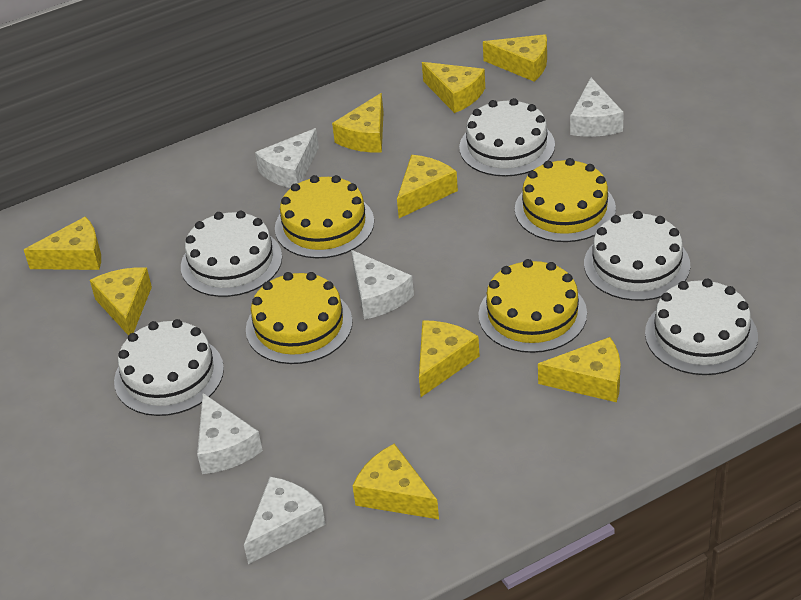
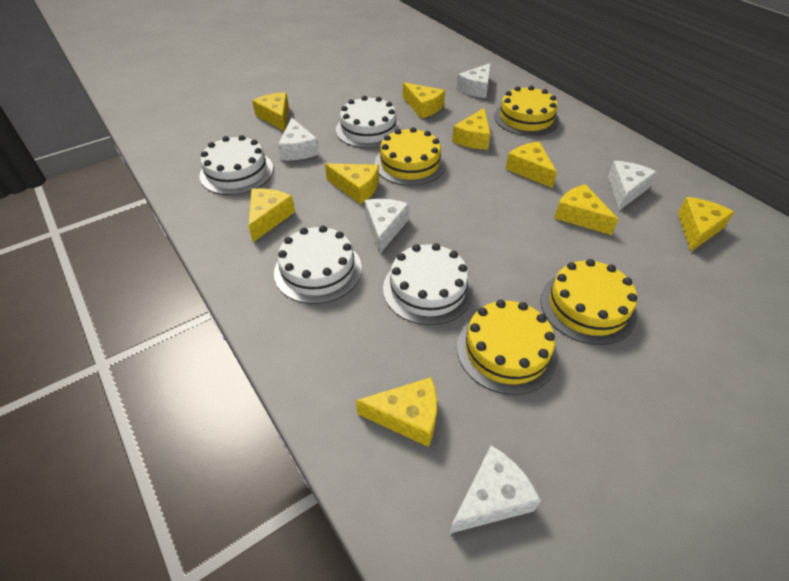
white cake: 5 -> 4

